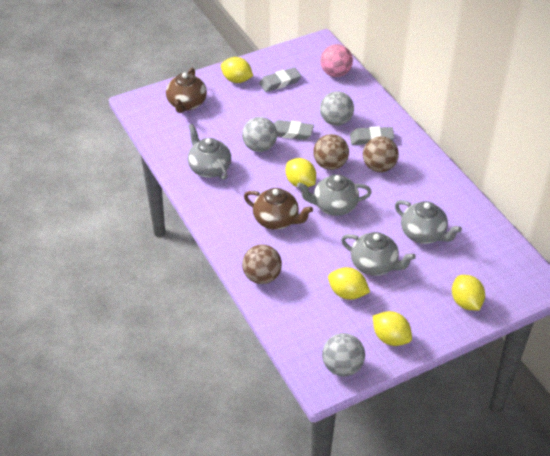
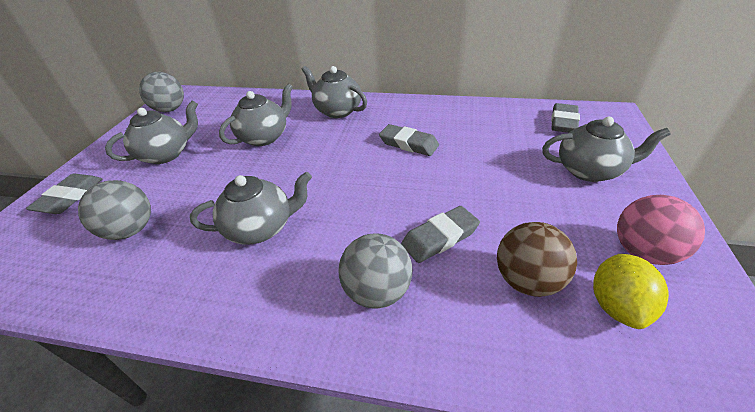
brown ball: 3 -> 1
brown teapot: 2 -> 0
grey eraser: 3 -> 4
grey teapot: 4 -> 5
yellow lemon: 5 -> 1

